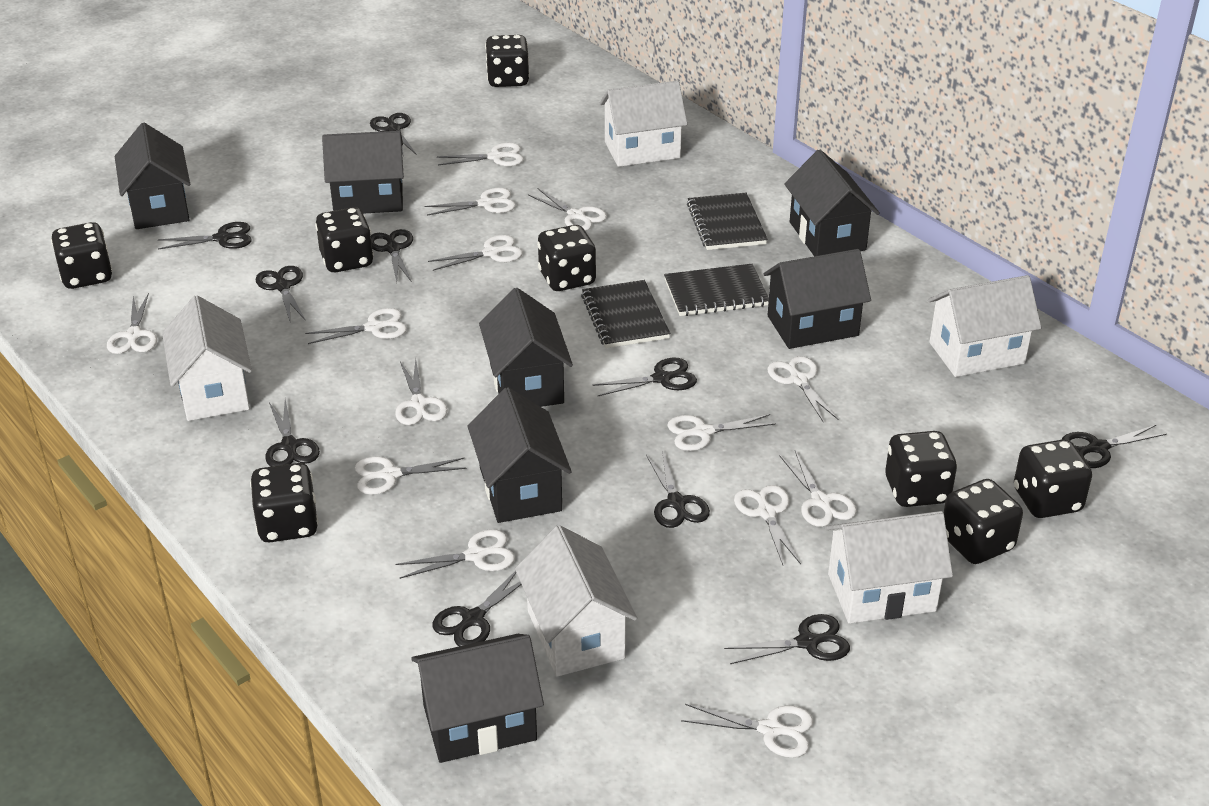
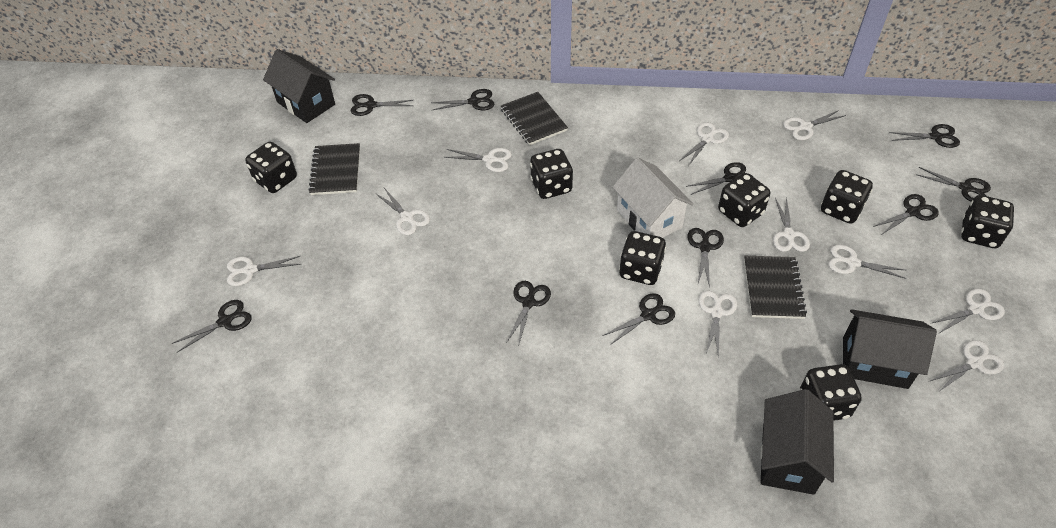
black dice: 8 -> 7
black house: 7 -> 3
white house: 5 -> 1
white scissors: 14 -> 10

